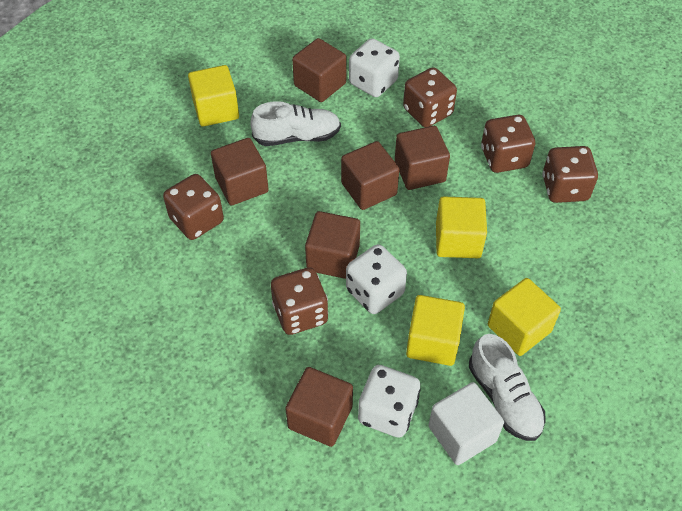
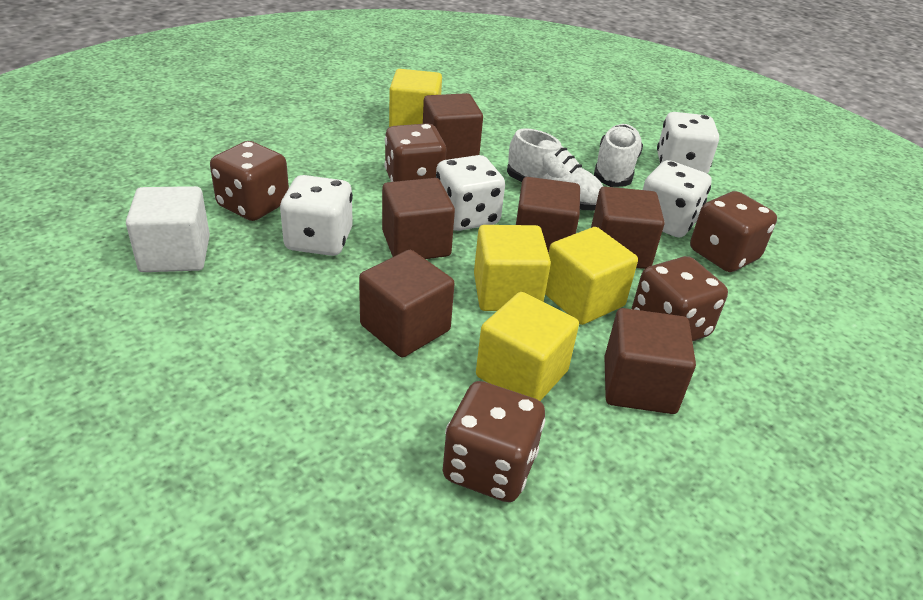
white dice: 3 -> 4

